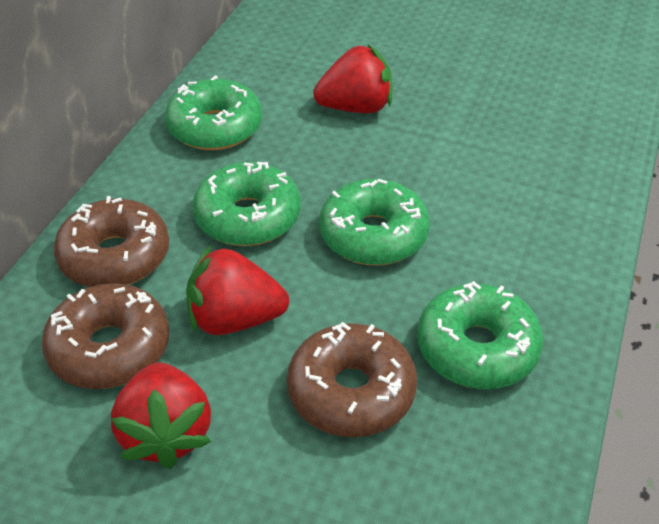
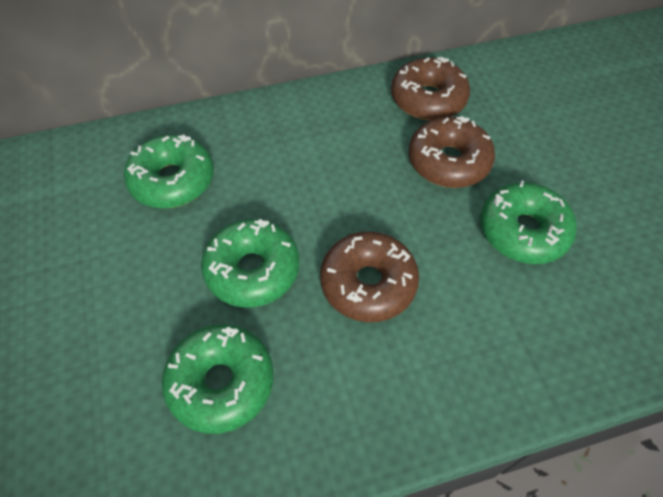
red strawberry: 3 -> 0

